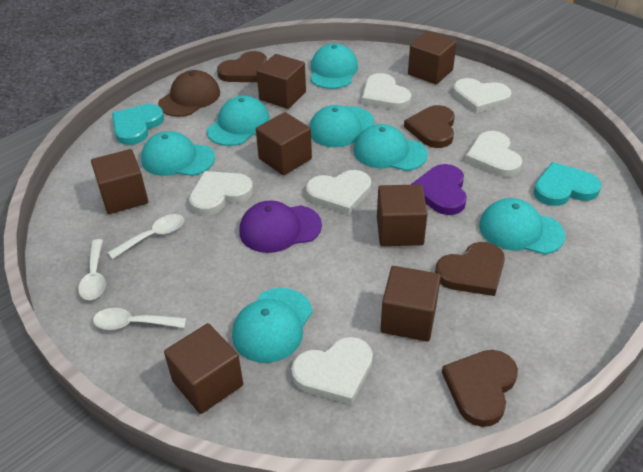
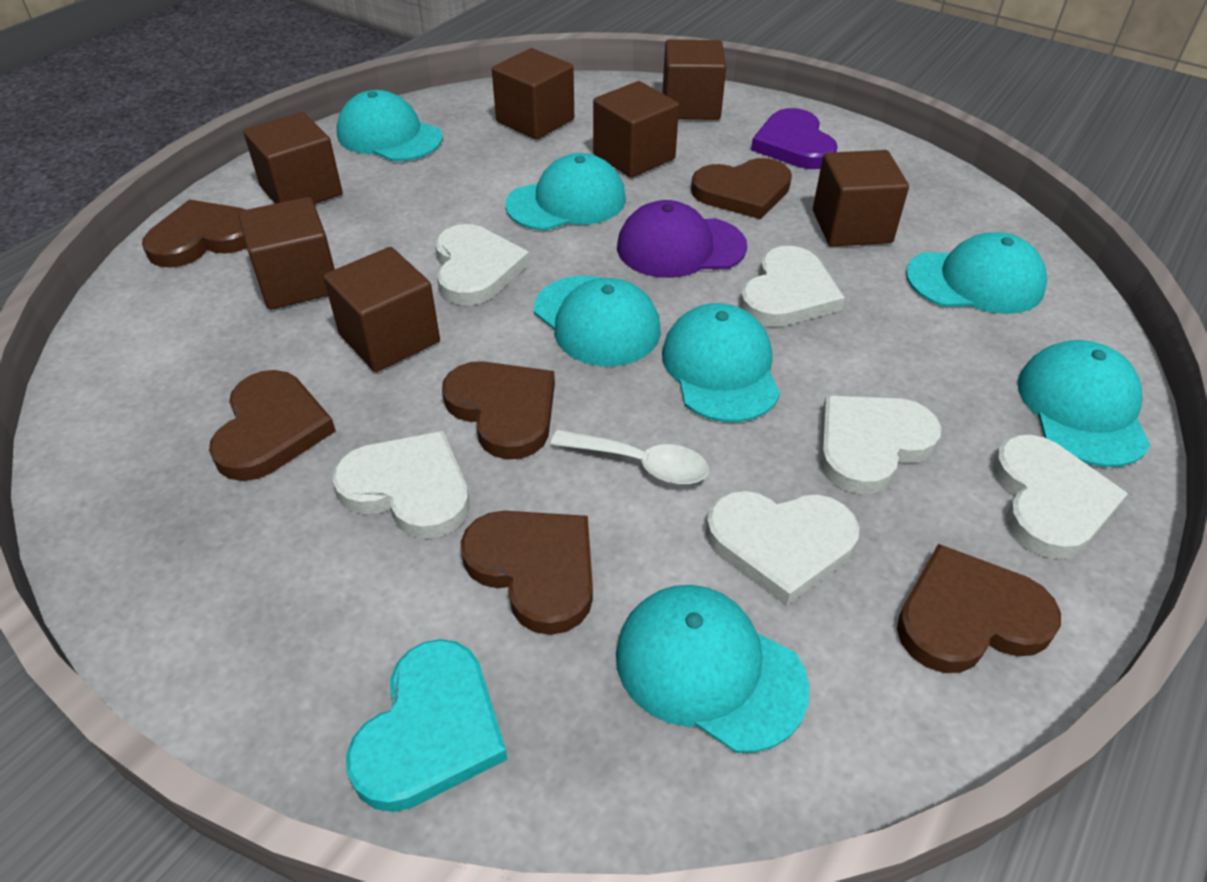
brown cap: 1 -> 0
brown heart: 4 -> 6
turquoise heart: 2 -> 1
white spoon: 3 -> 1

